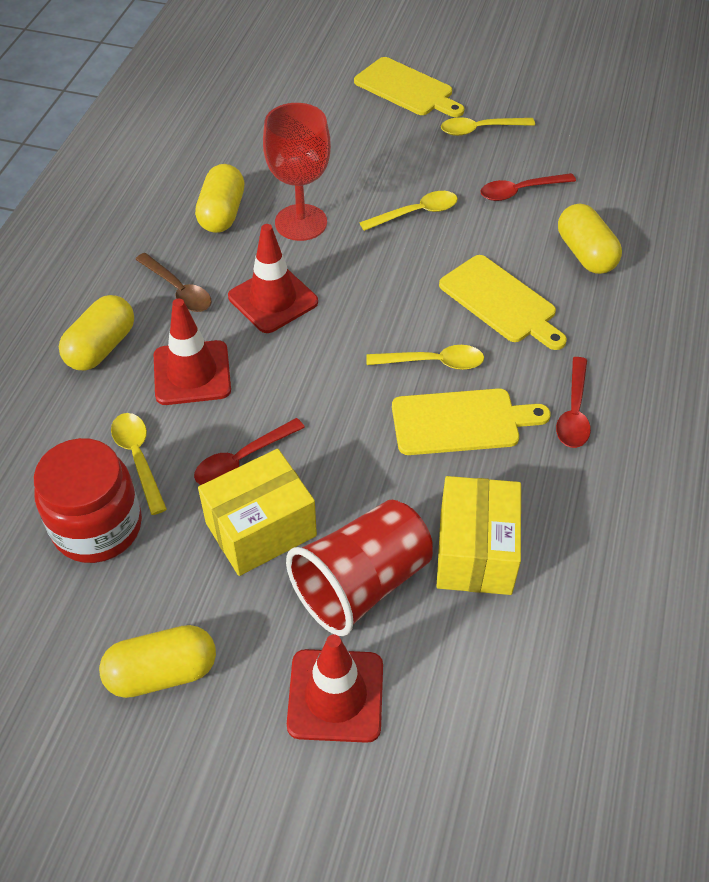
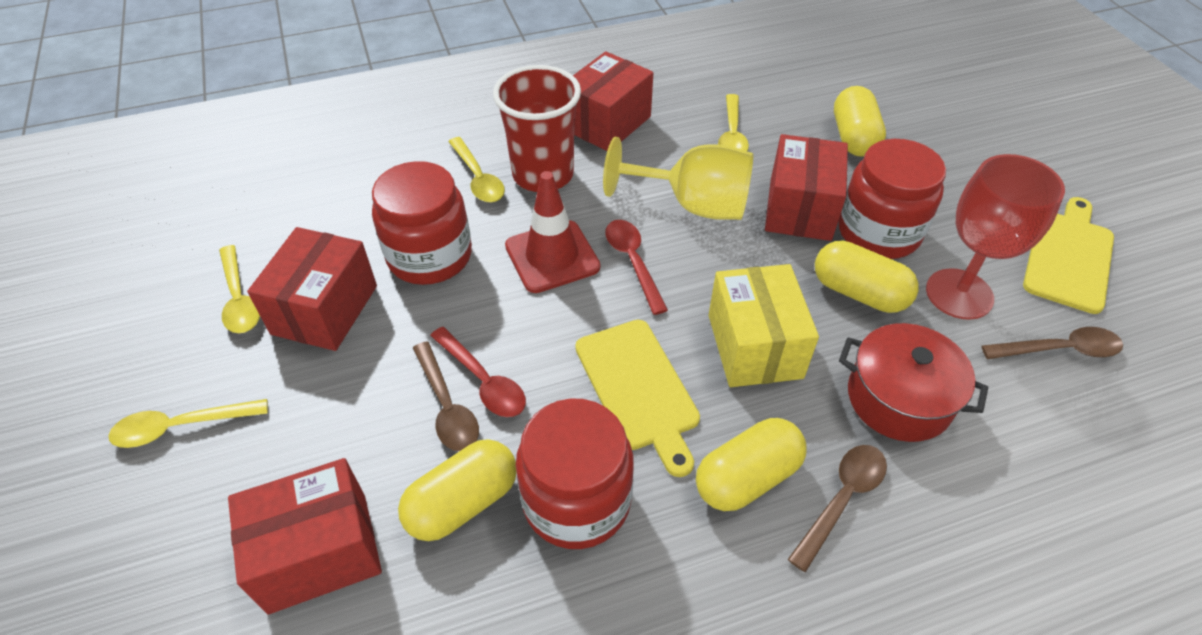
brown spoon: 1 -> 3
red box: 0 -> 4
red jar: 1 -> 3
red pot: 0 -> 1
red spoon: 3 -> 2
red traffic cone: 3 -> 1
yellow box: 2 -> 1
yellow cutting board: 3 -> 2
yellow goblet: 0 -> 1

